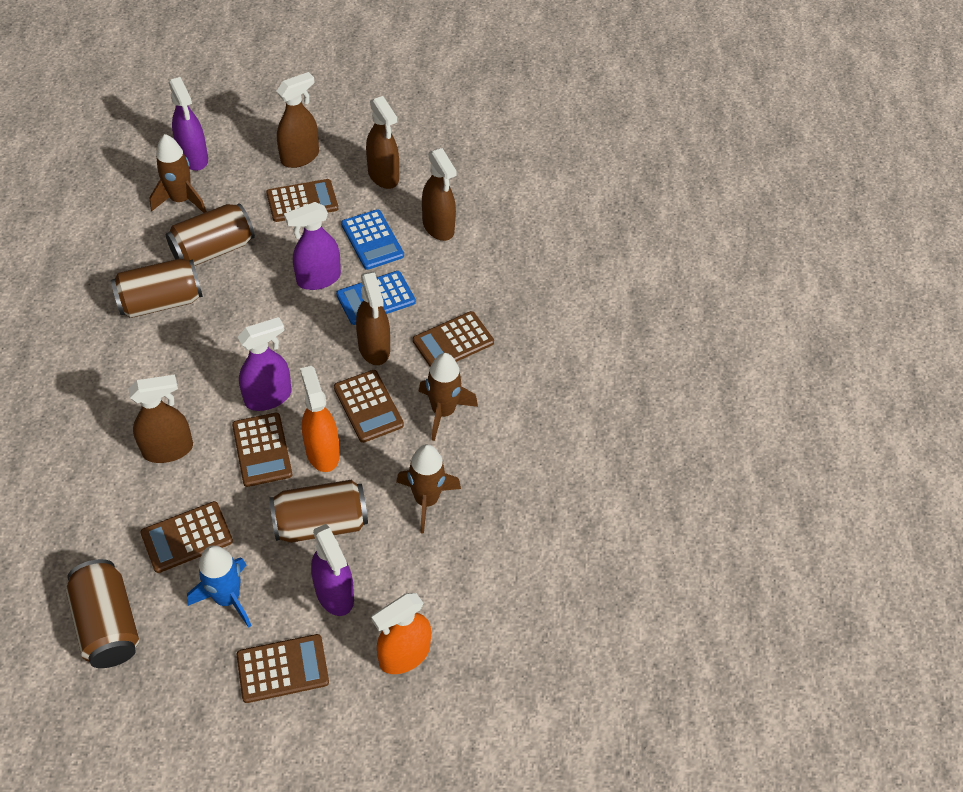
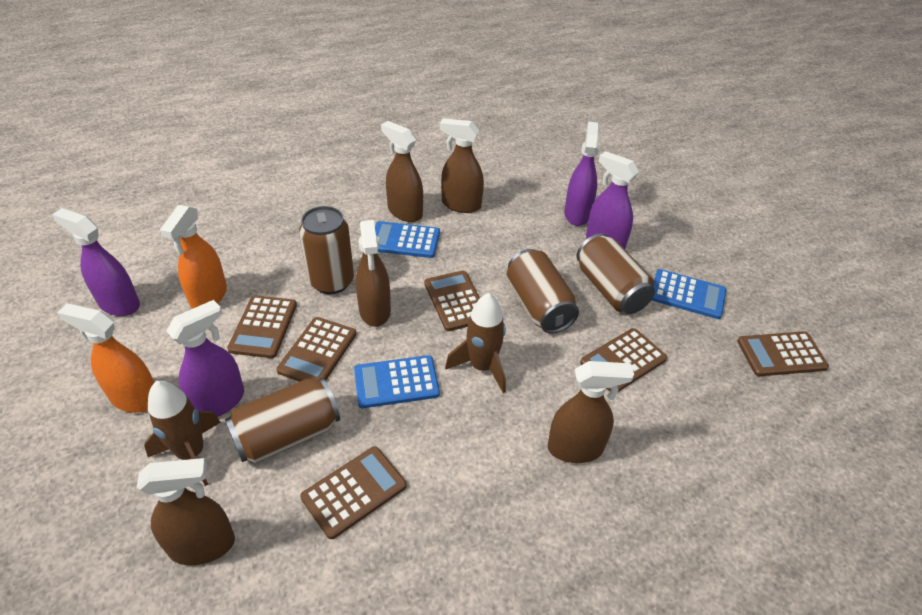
blue calculator: 2 -> 3
blue rocket: 1 -> 0
brown rocket: 3 -> 2

